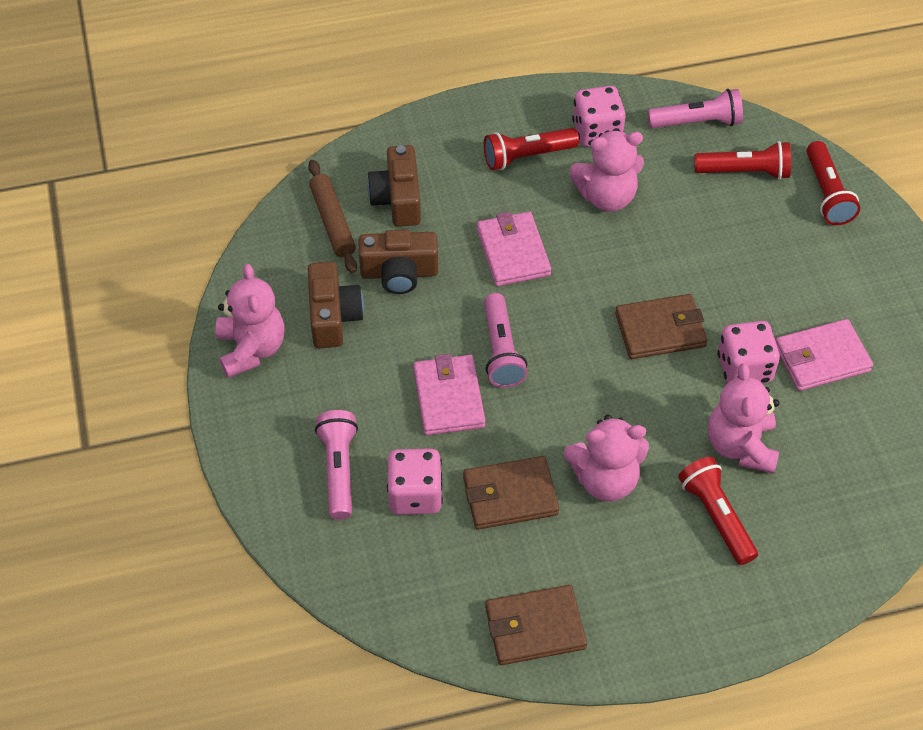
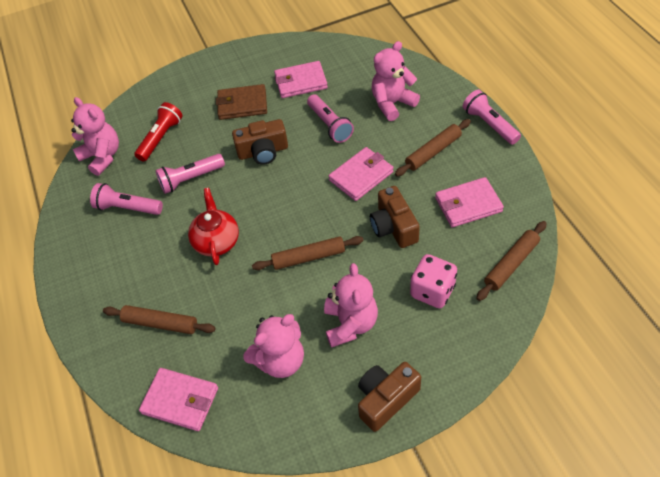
brown rolling pin: 1 -> 4
brown wallet: 3 -> 1
pink dice: 3 -> 1
pink flashlight: 3 -> 4
pink wallet: 3 -> 4
red flashlight: 4 -> 1
red teapot: 0 -> 1

